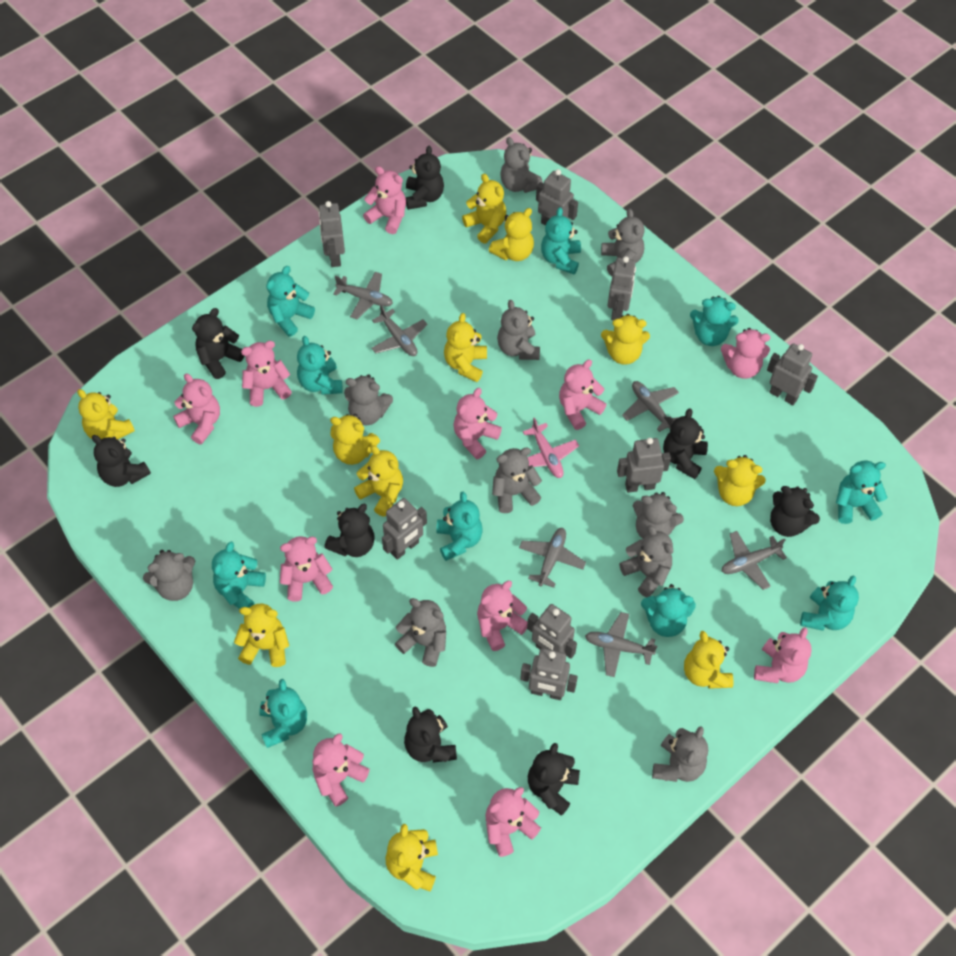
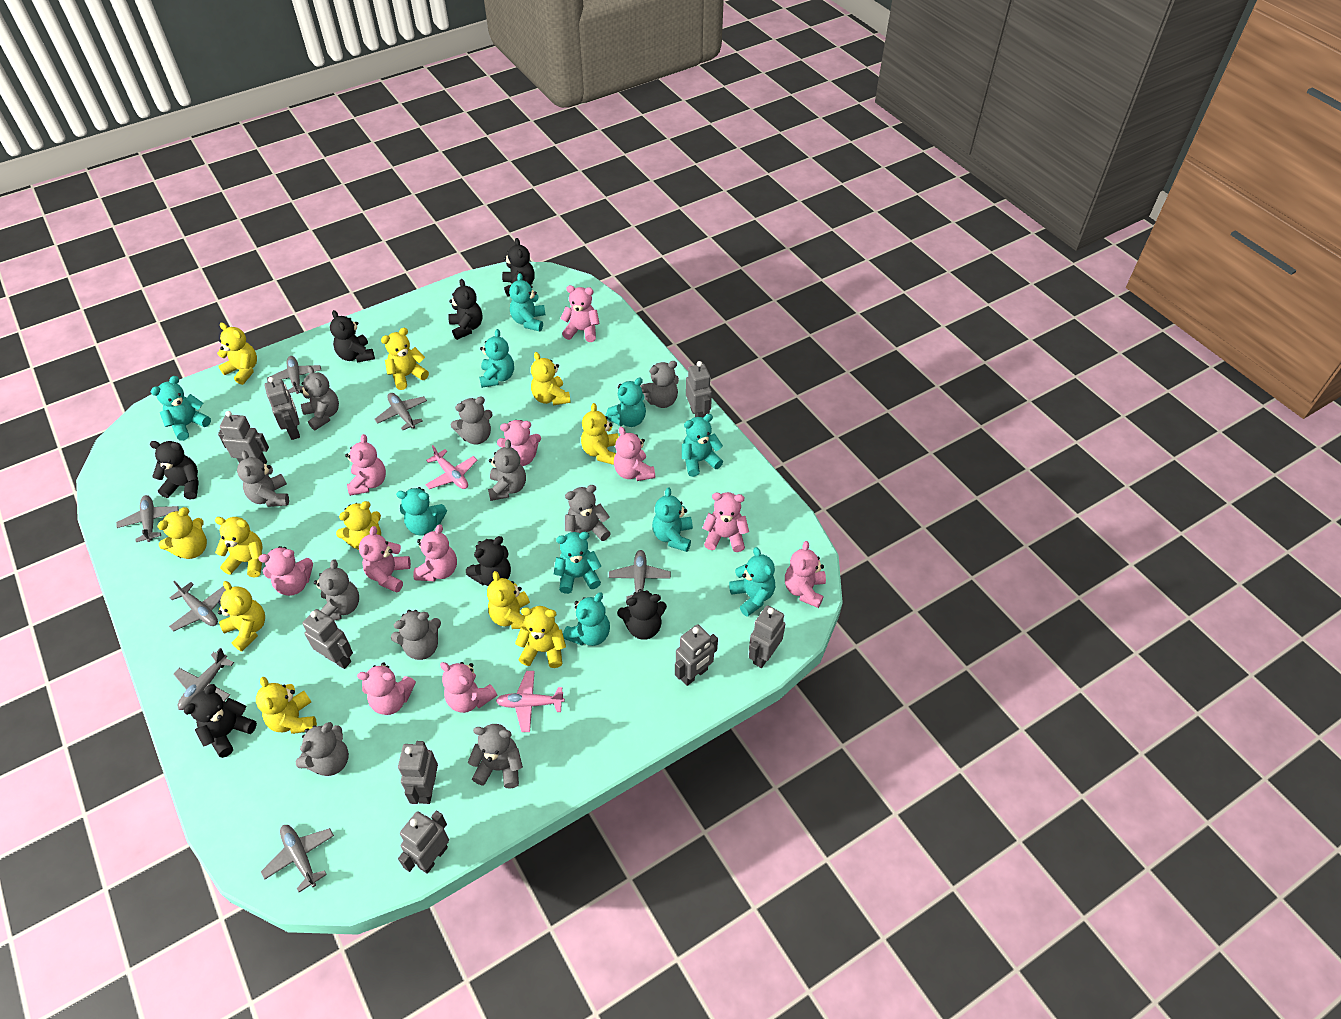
black teddy bear: 8 -> 7
grey plane: 6 -> 7
pink plane: 1 -> 2

